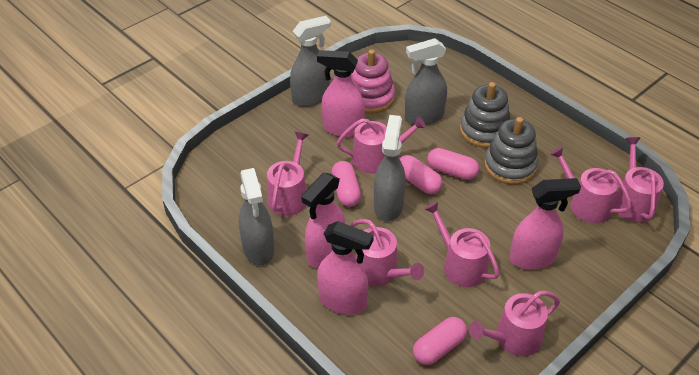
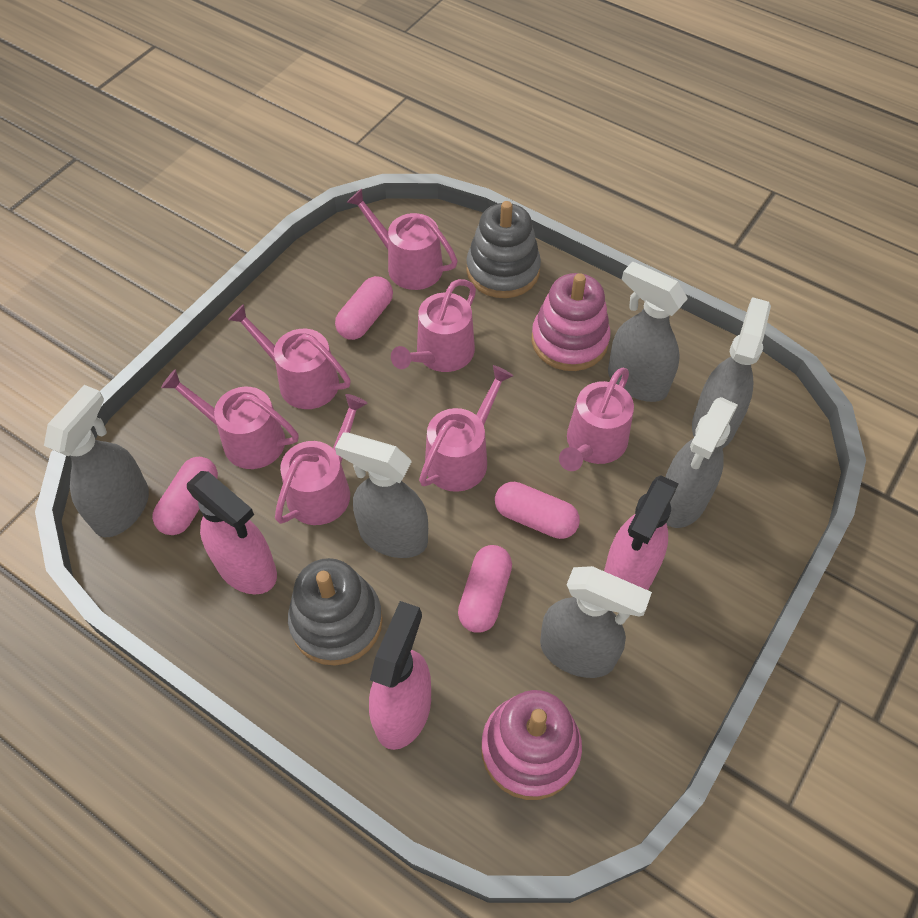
grey spray bottle: 4 -> 6
pink spray bottle: 4 -> 3
pink stacking toy: 1 -> 2

